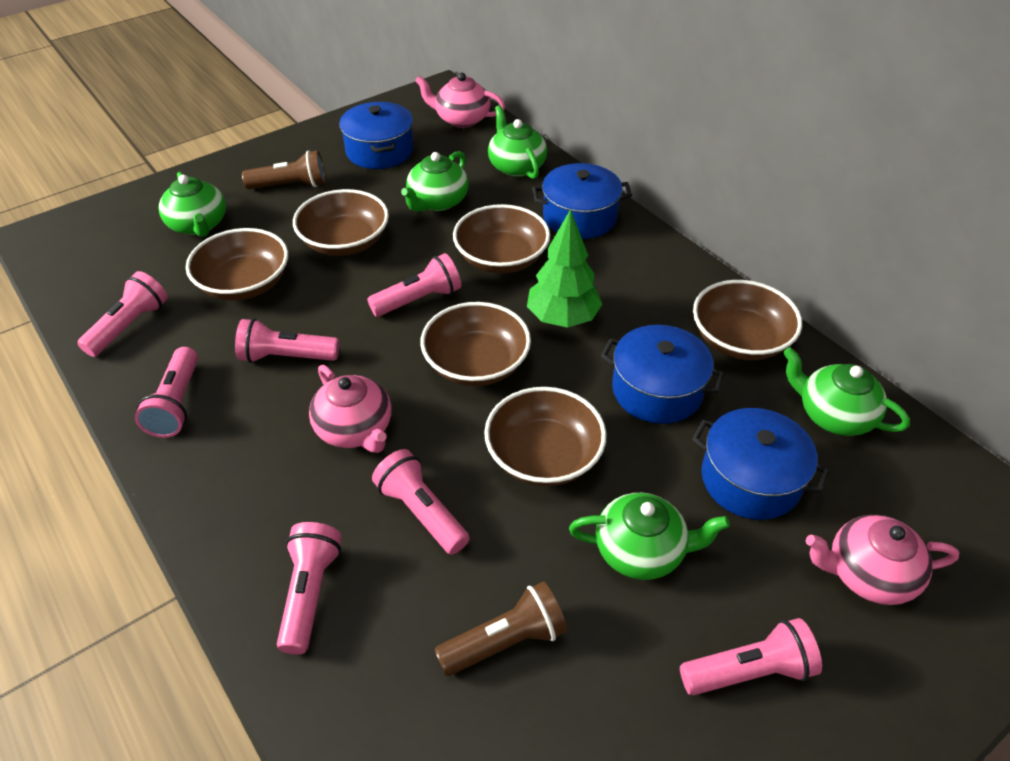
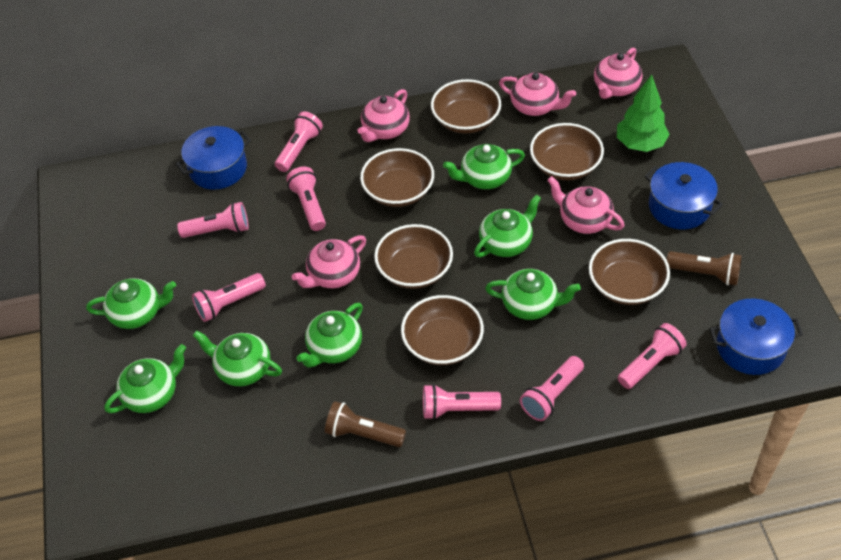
blue pot: 4 -> 3
green teapot: 5 -> 7
pink teapot: 3 -> 5

